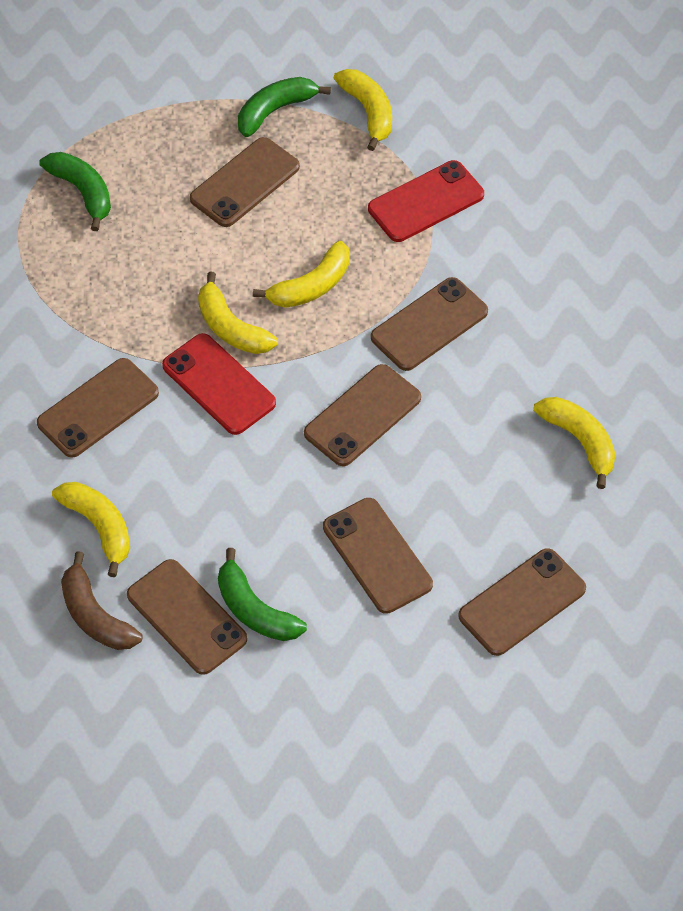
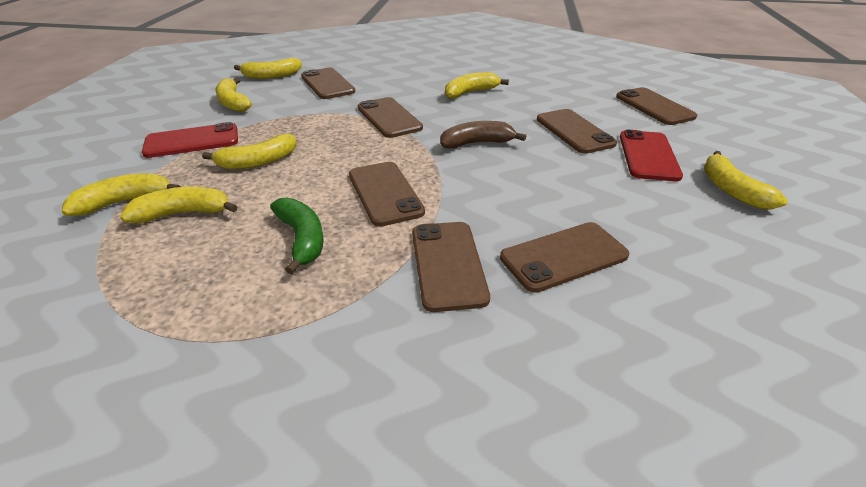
green banana: 3 -> 1
yellow banana: 5 -> 7

